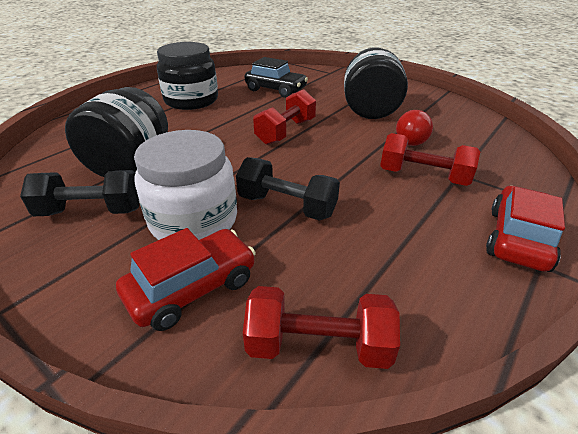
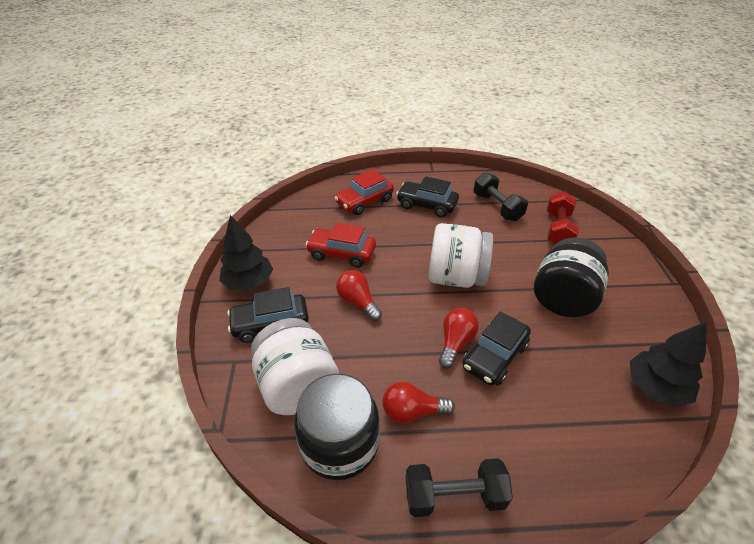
black car: 1 -> 3
black jar: 3 -> 2
black tree: 0 -> 2
red dumbbell: 3 -> 1
red light bulb: 1 -> 3
white jar: 1 -> 2

